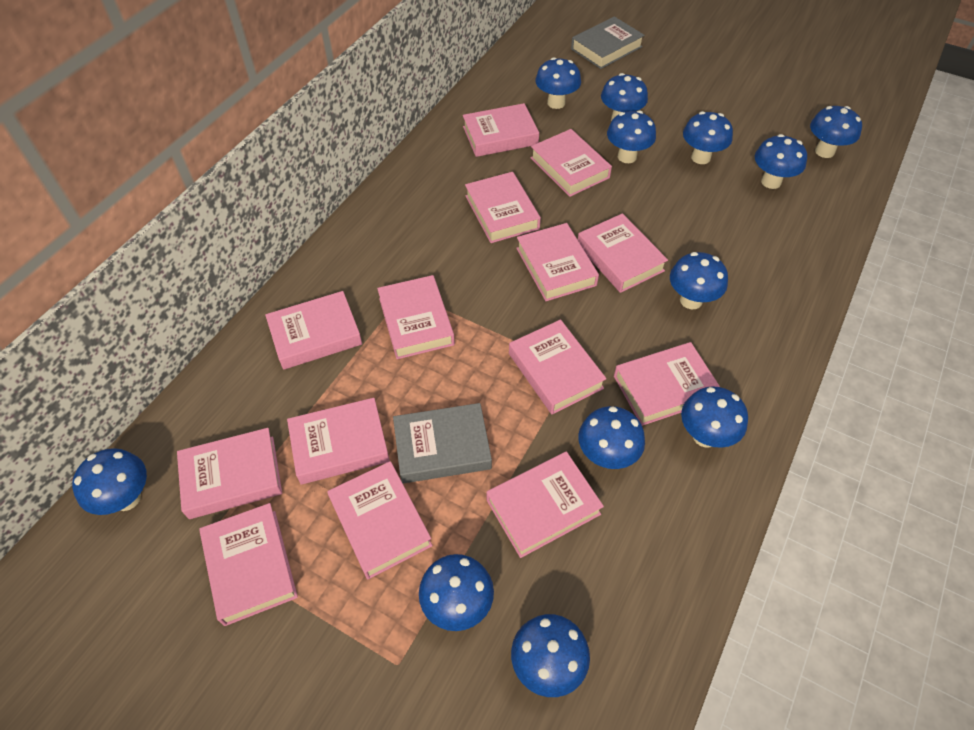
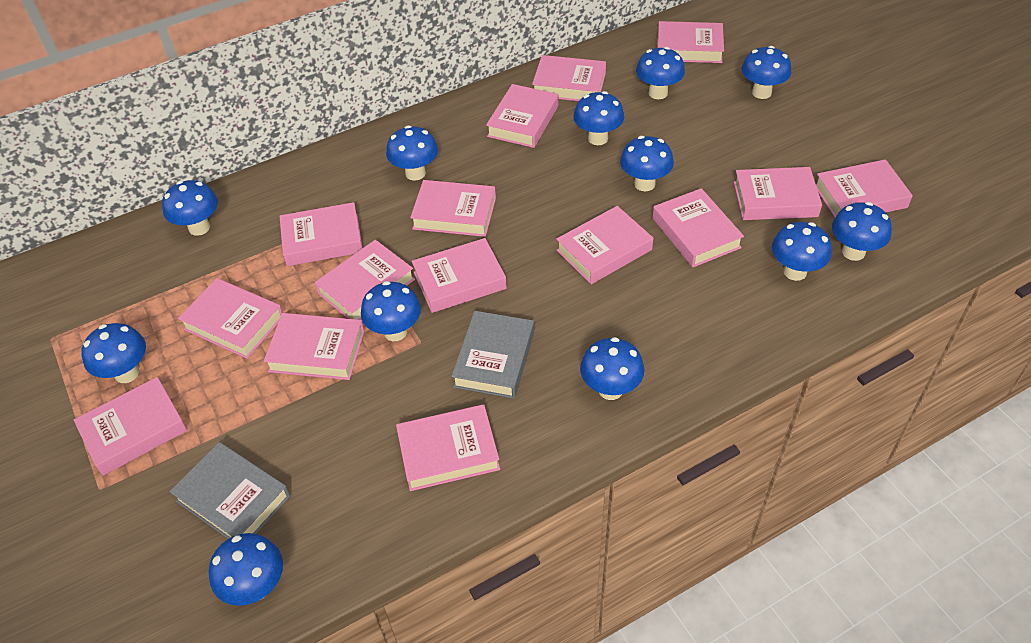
pink book: 14 -> 15

